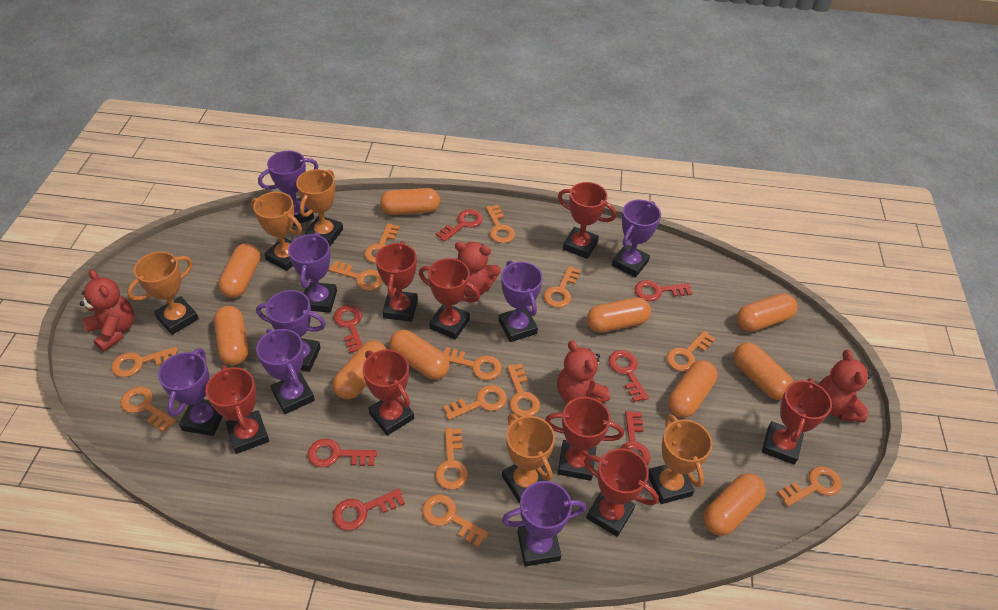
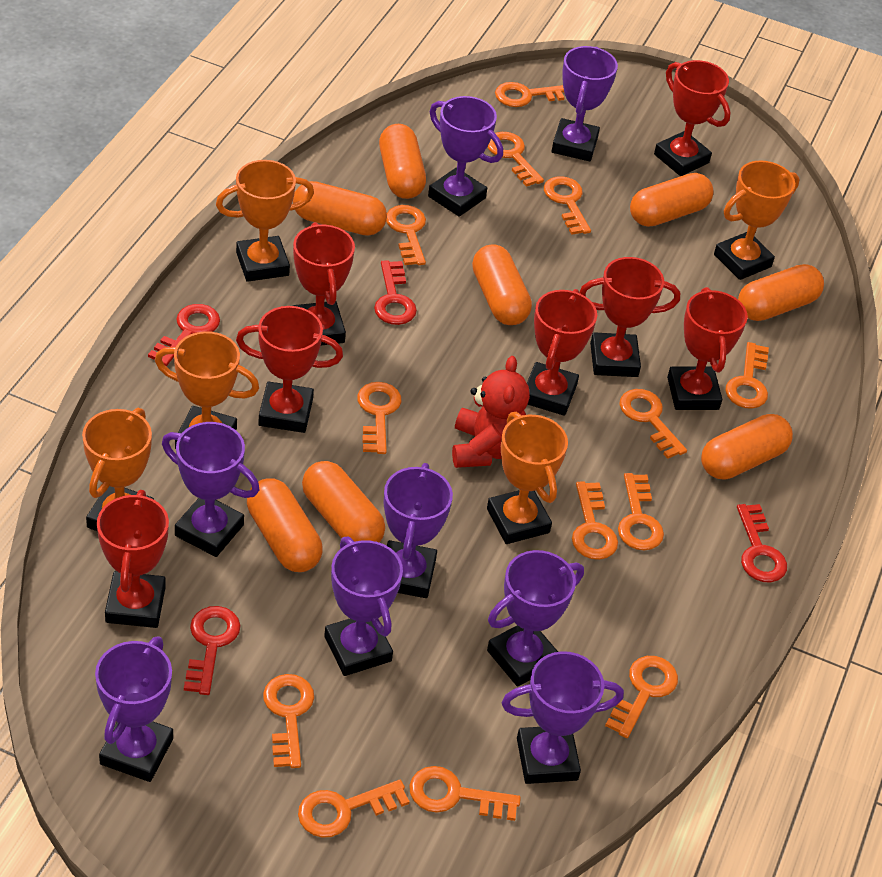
orange capsule: 10 -> 8
red key: 7 -> 4
red teddy bear: 4 -> 1
red trophy: 8 -> 7

